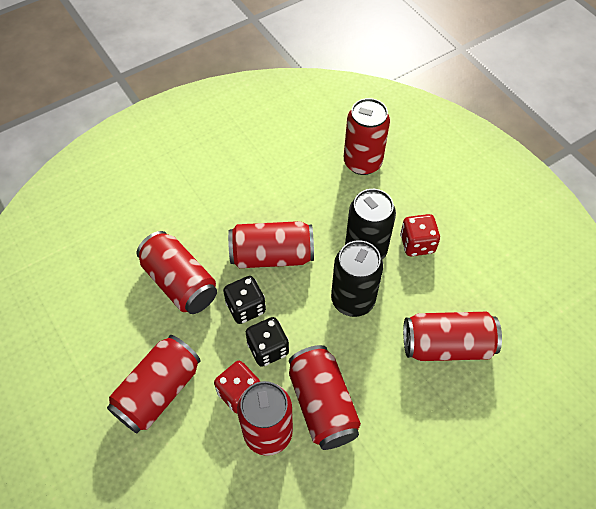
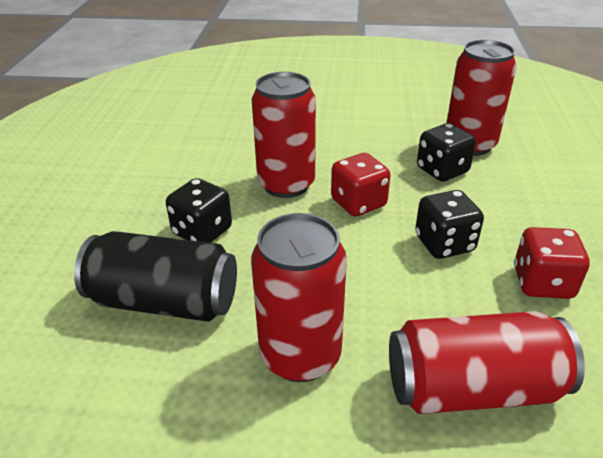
black can: 2 -> 1
black dice: 2 -> 3
red can: 7 -> 4

